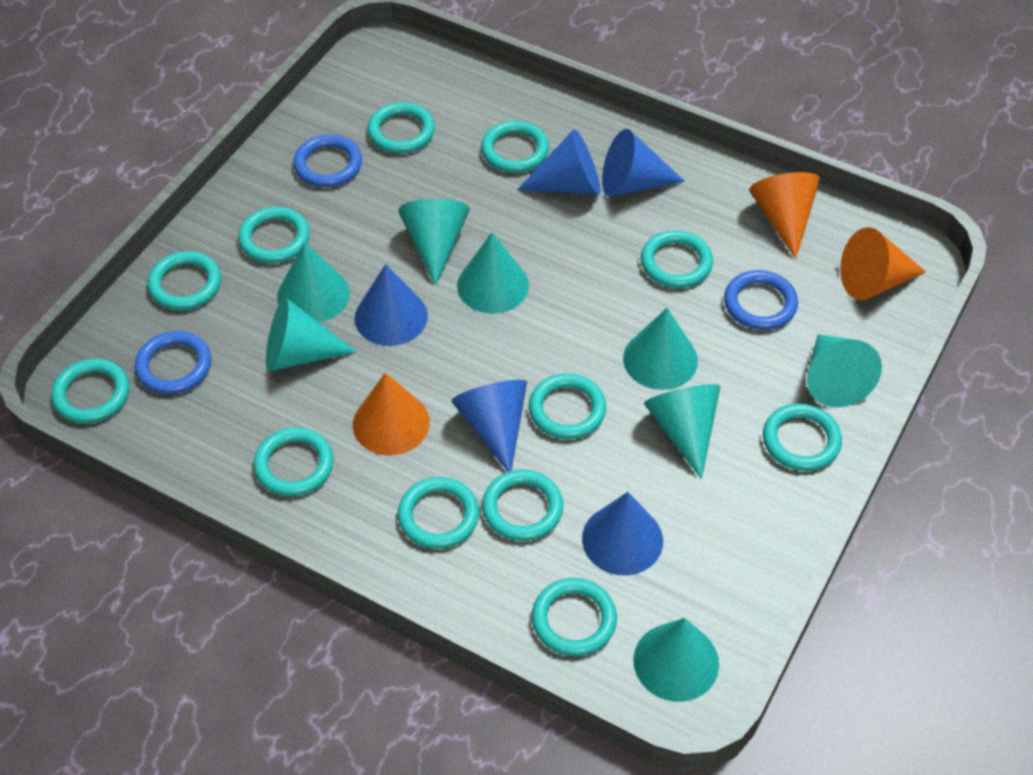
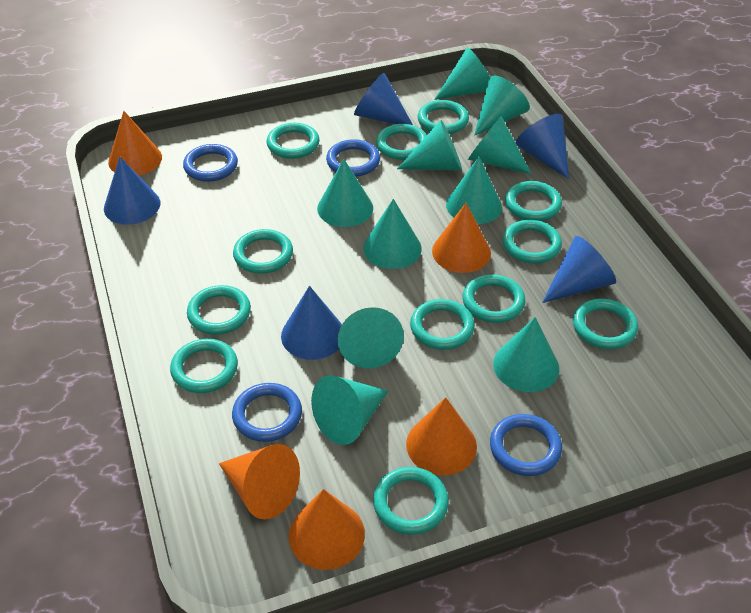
blue ring: 3 -> 4
orange cone: 3 -> 5
turquoise cone: 8 -> 10

